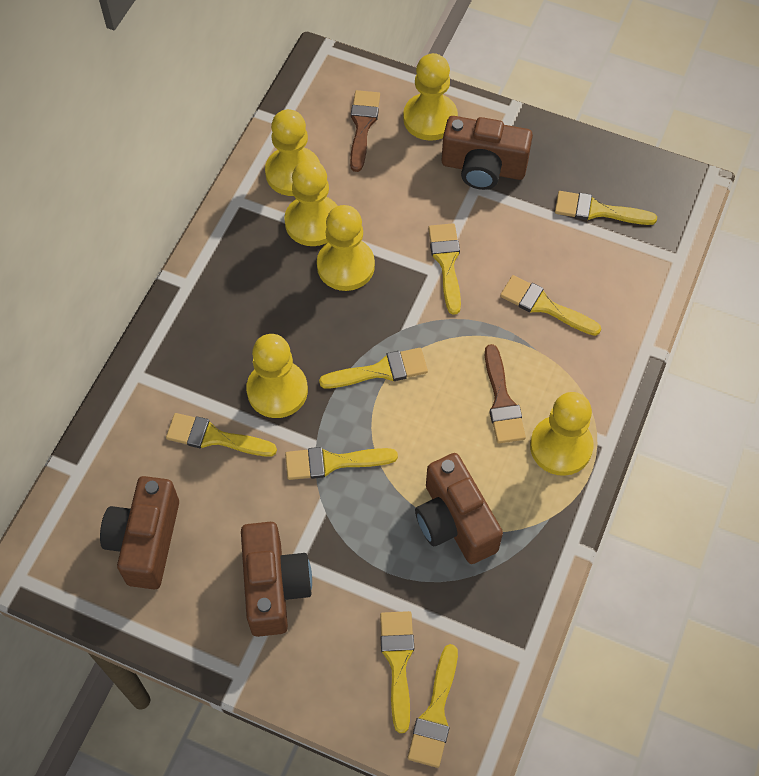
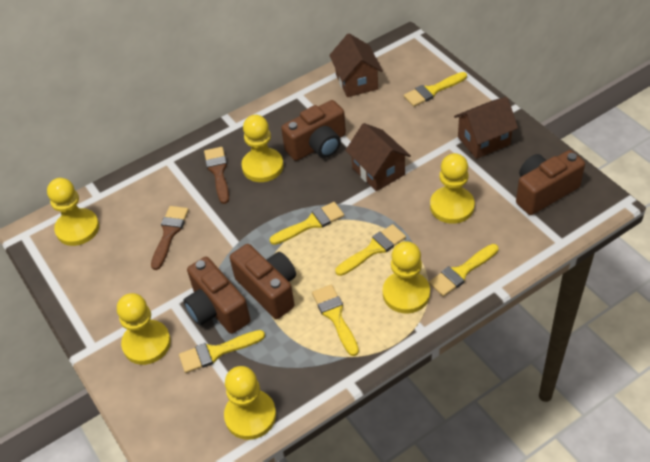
brown house: 0 -> 3
yellow brush: 8 -> 6

